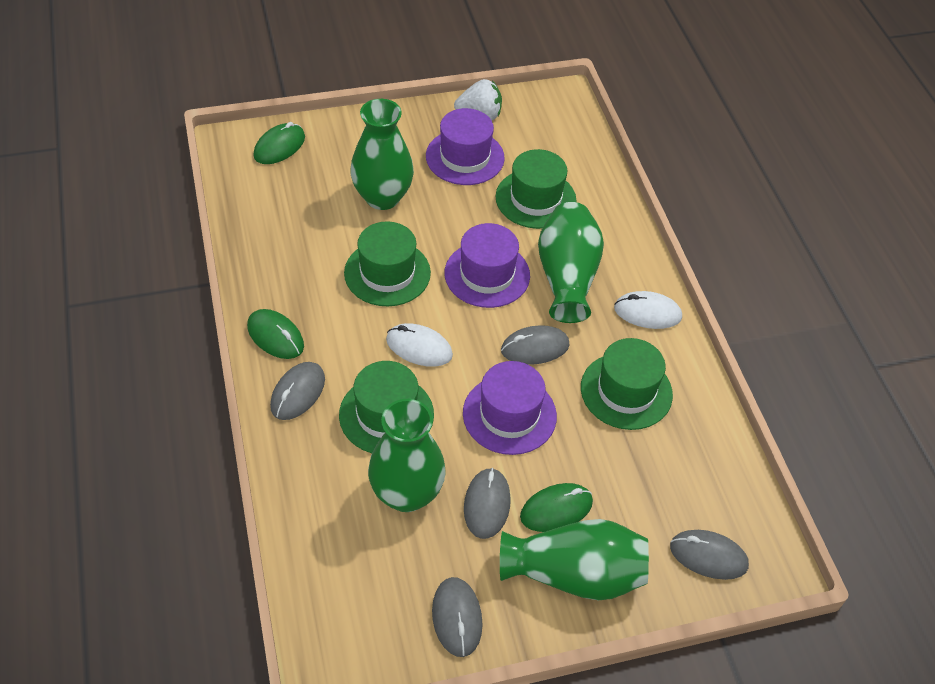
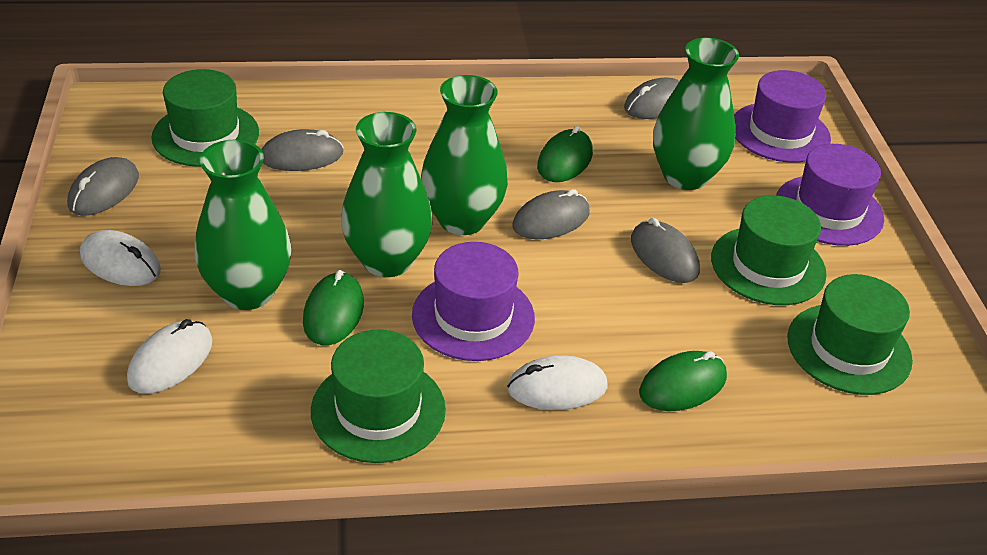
white mouse: 2 -> 3
white strawberry: 1 -> 0

